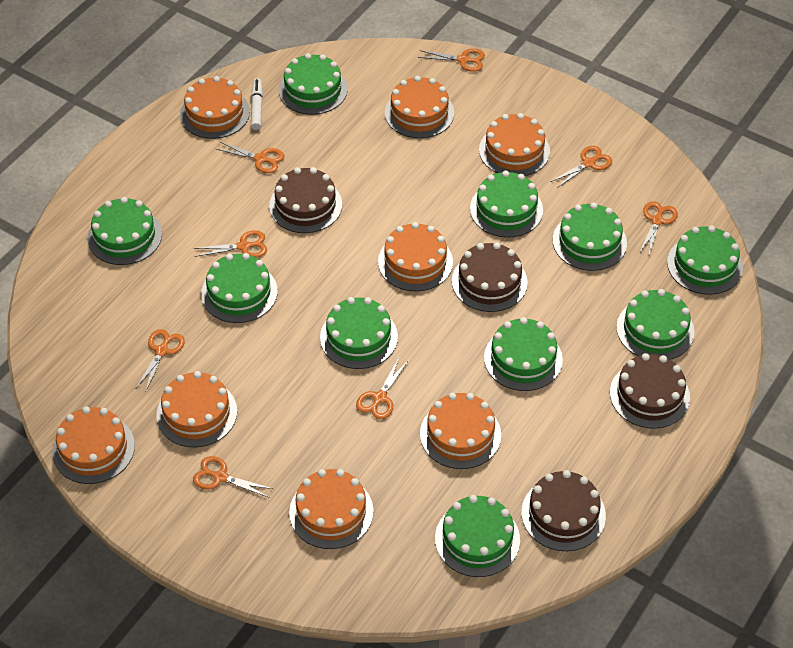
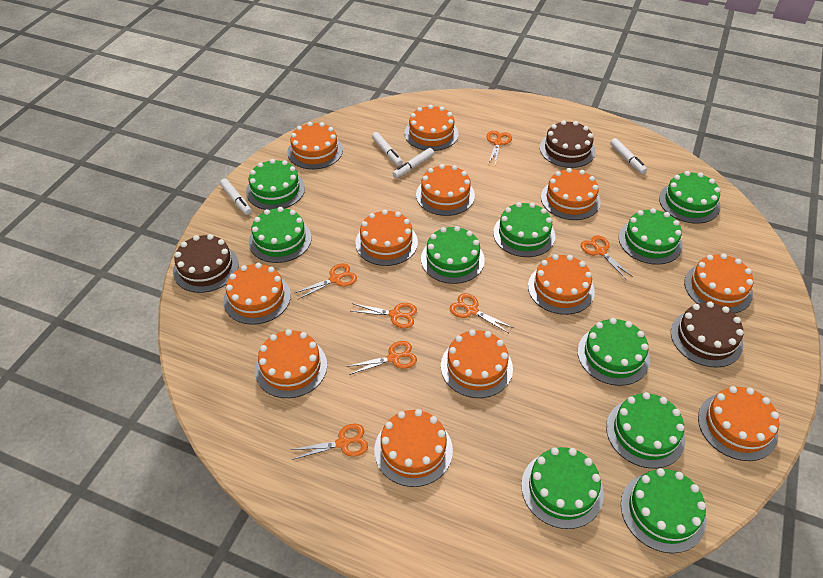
brown cake: 4 -> 3
orange cake: 8 -> 12
orange scissors: 8 -> 7
white marker: 1 -> 4

